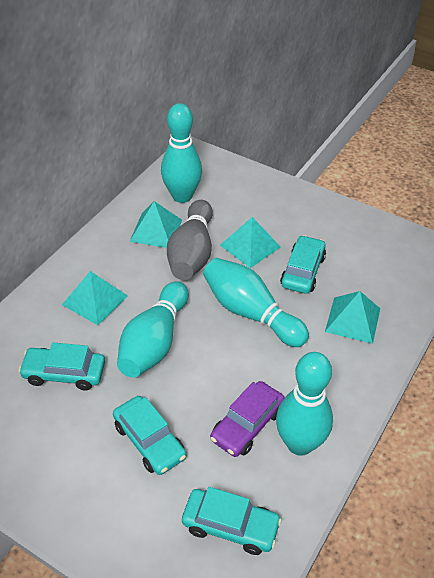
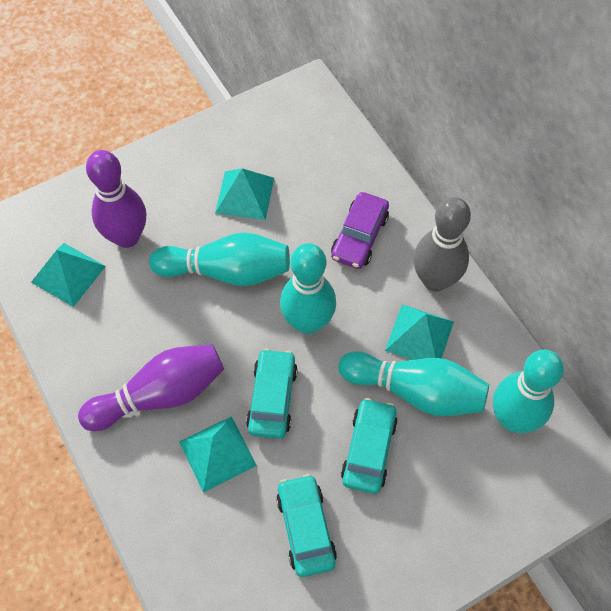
purple bowling pin: 0 -> 2
turquoise car: 4 -> 3

